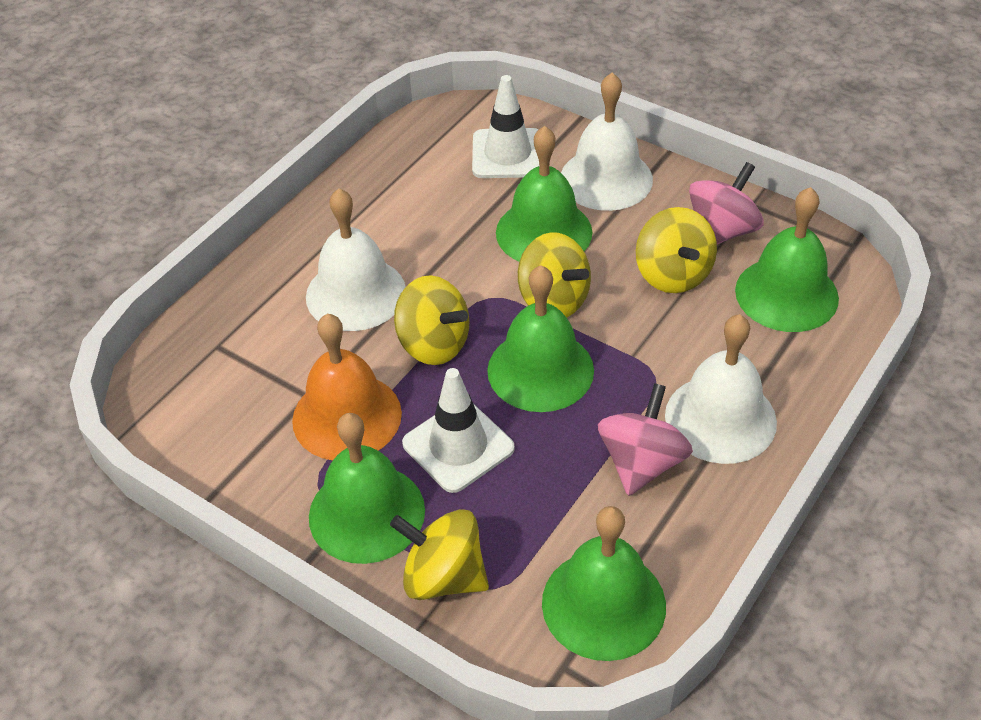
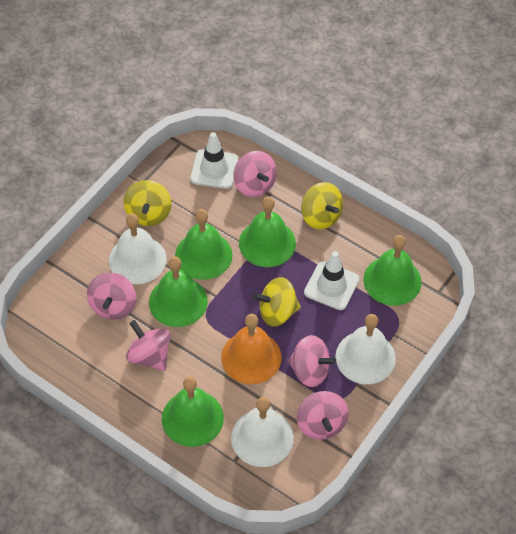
pink spinning top: 2 -> 5
yellow spinning top: 4 -> 3

